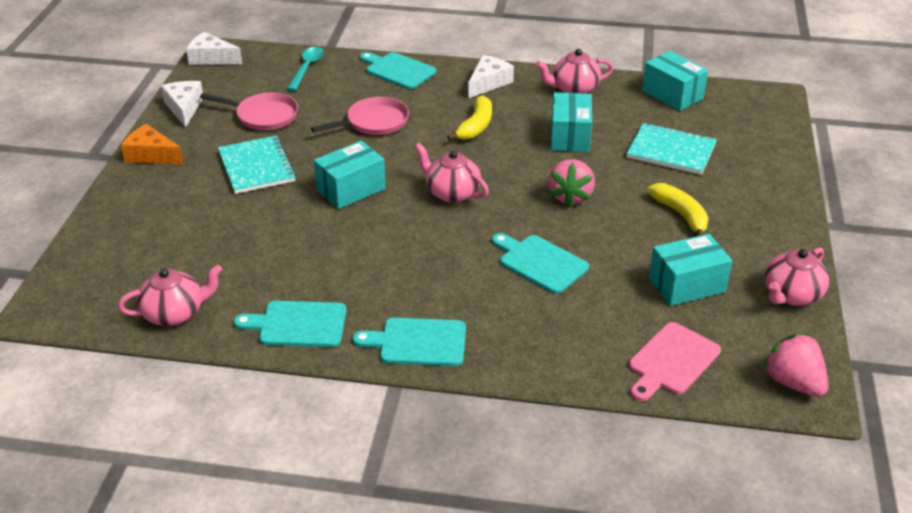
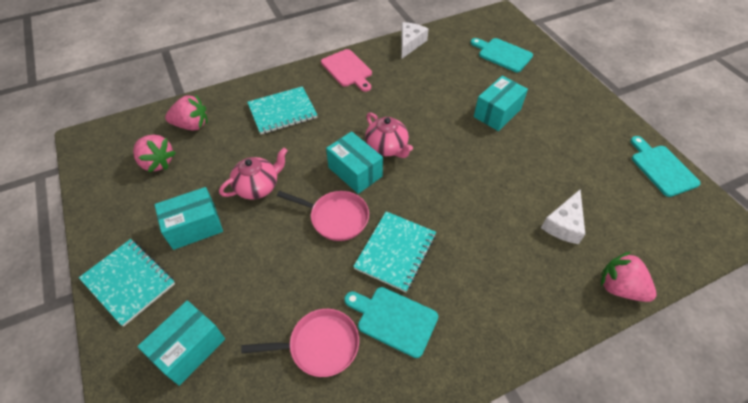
orange cheese: 1 -> 0
pink strawberry: 2 -> 3
pink teapot: 4 -> 2
turquoise cutting board: 4 -> 3
turquoise notebook: 2 -> 3
turquoise spoon: 1 -> 0
white cheese: 3 -> 2
yellow banana: 2 -> 0

